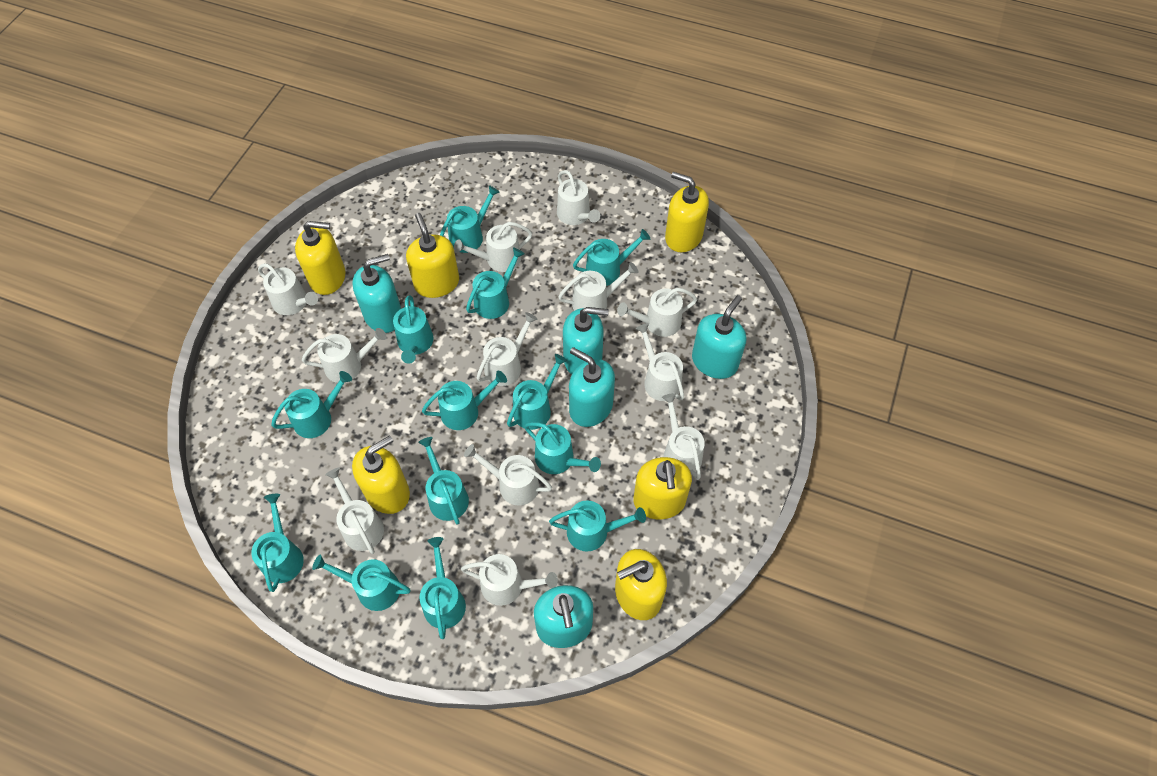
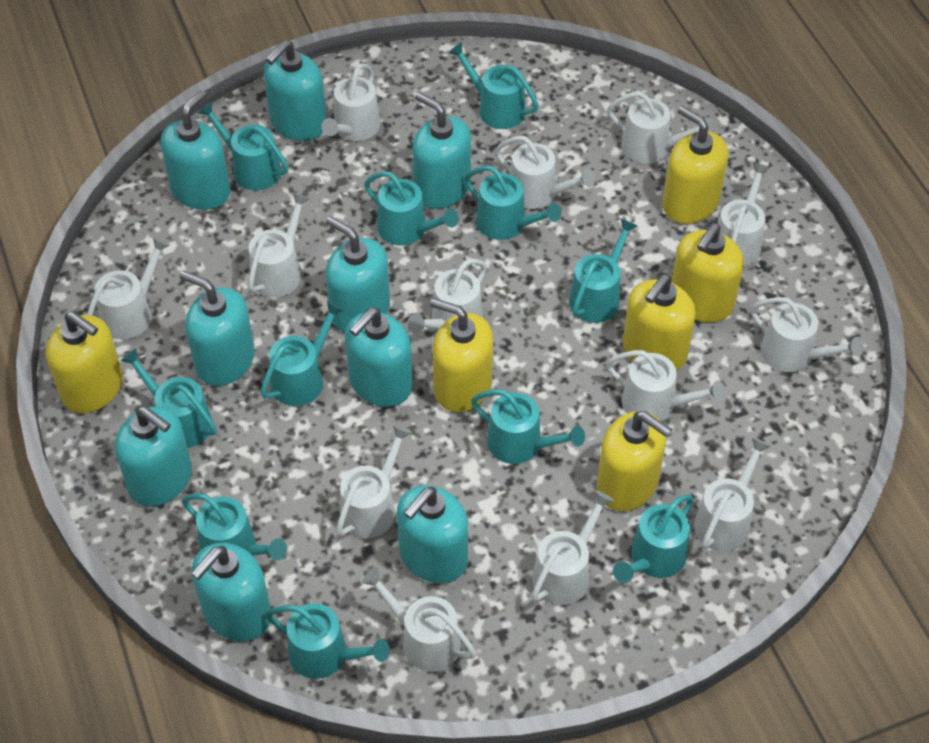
turquoise soap dispenser: 5 -> 9
turquoise watering can: 13 -> 11
white watering can: 12 -> 13

